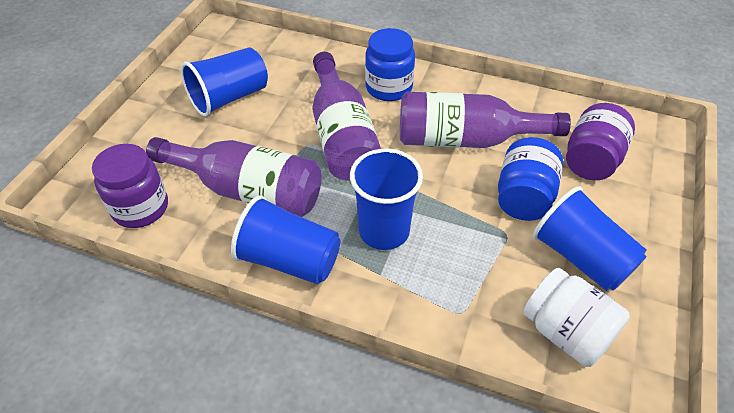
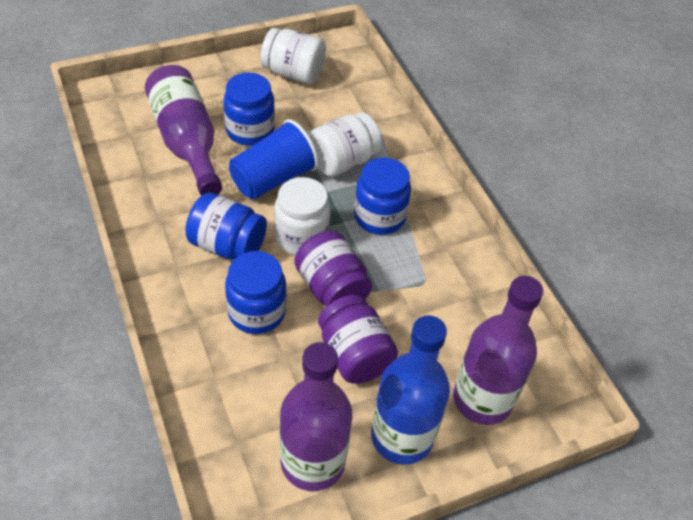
blue bottle: 0 -> 1
blue cup: 4 -> 1
blue jar: 2 -> 4
white jar: 1 -> 3

